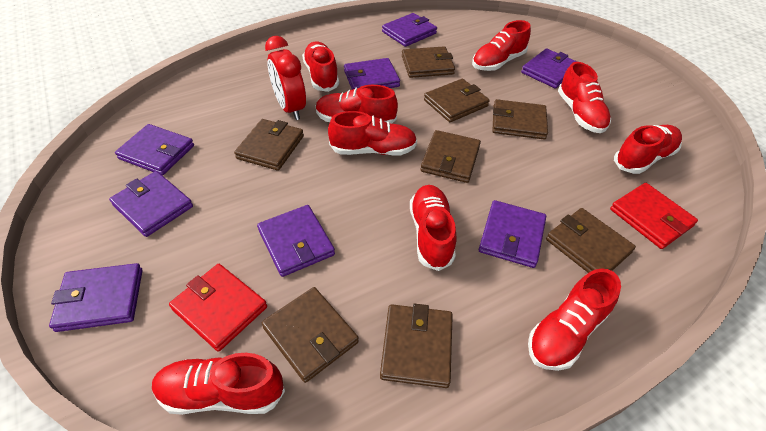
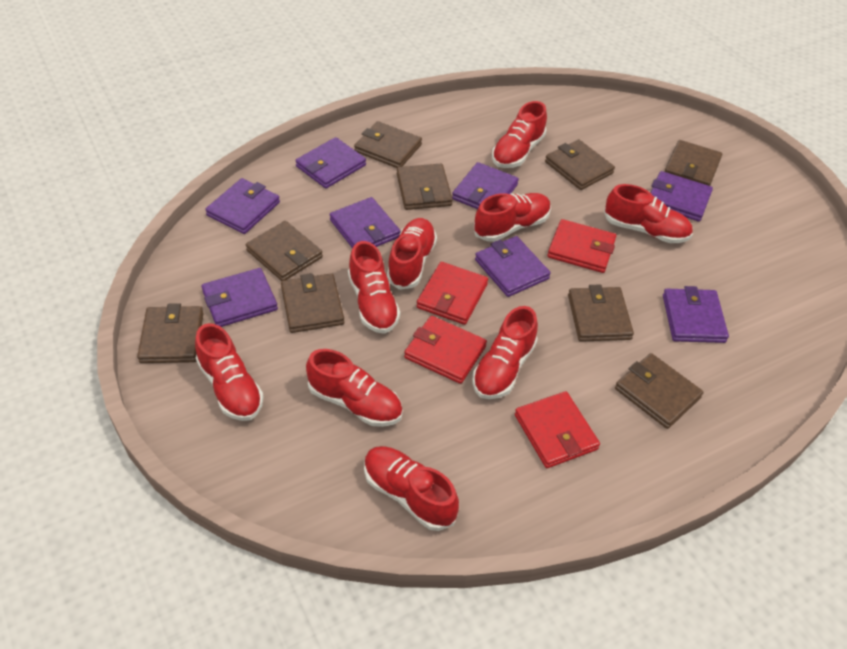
brown wallet: 8 -> 9
red clock: 1 -> 0
red wallet: 2 -> 4

